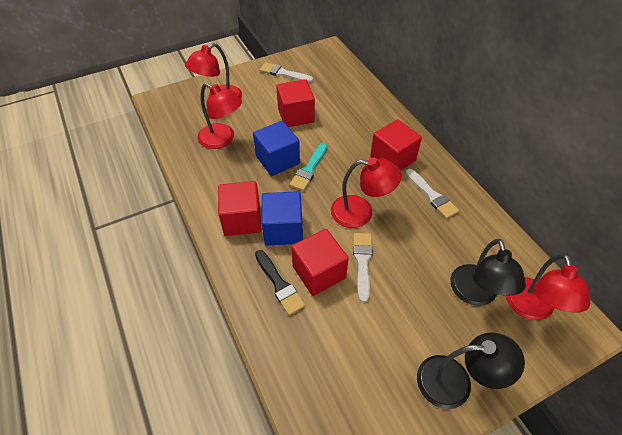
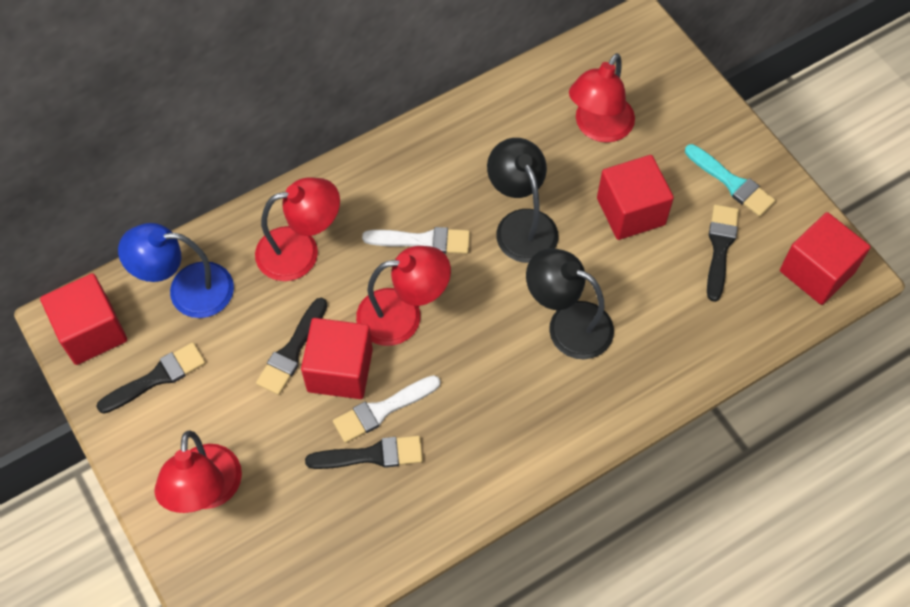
black brush: 1 -> 4
blue cube: 2 -> 0
blue lamp: 0 -> 1
white brush: 3 -> 2

